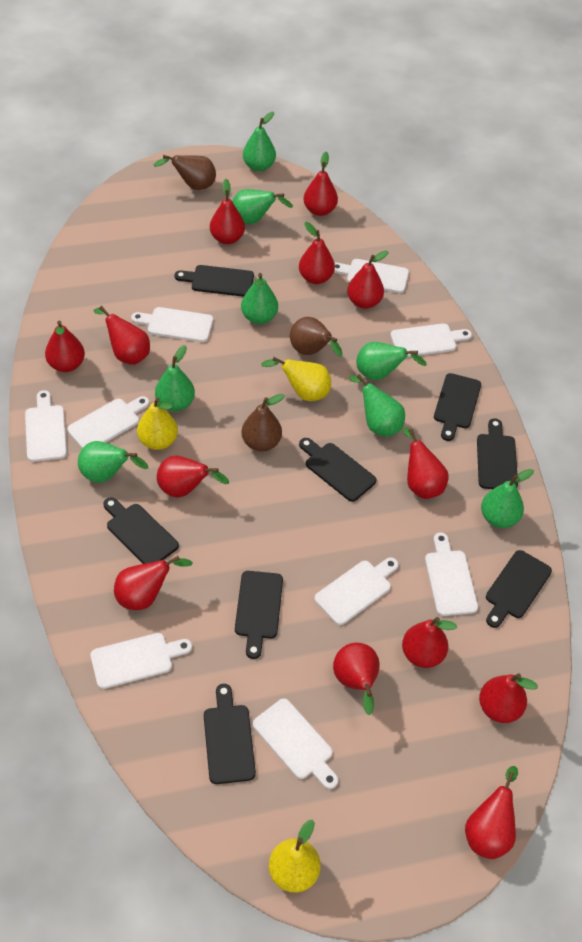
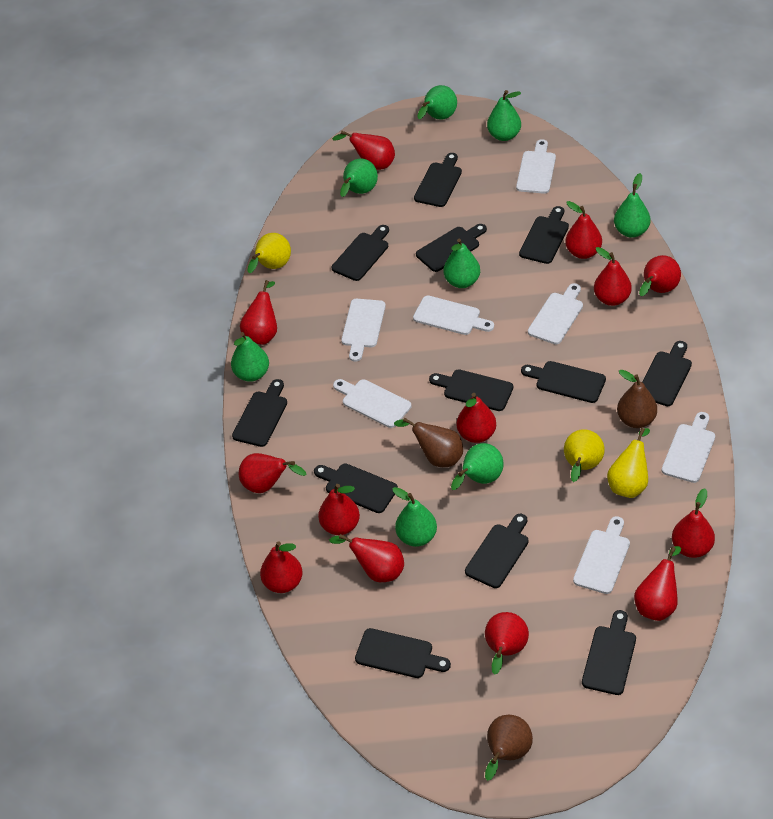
black cutting board: 8 -> 12
white cutting board: 9 -> 7

